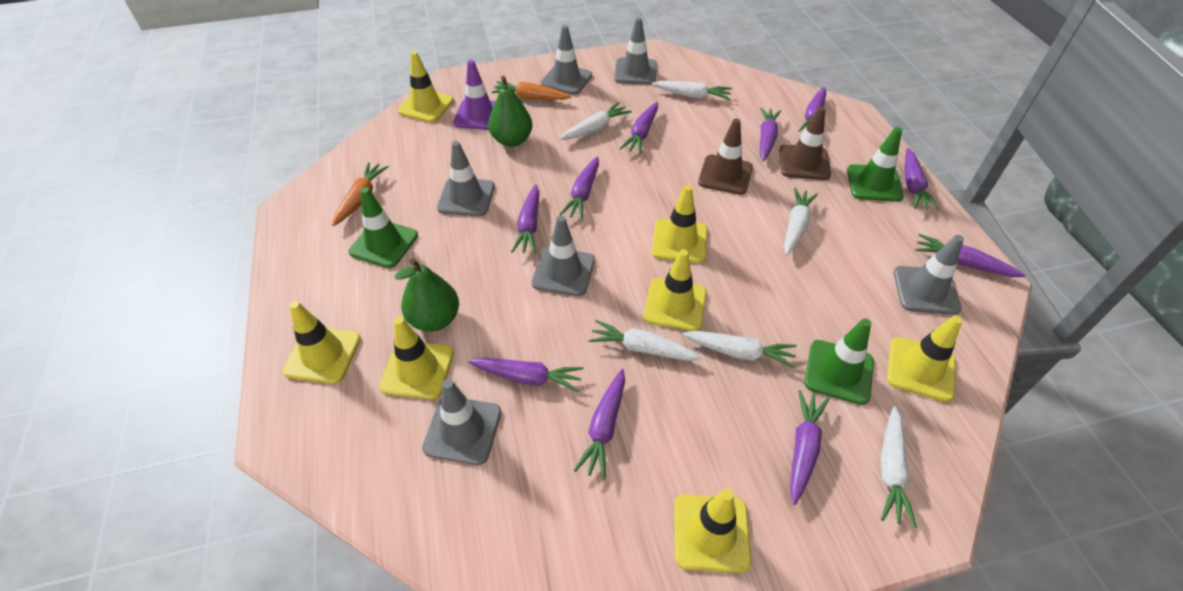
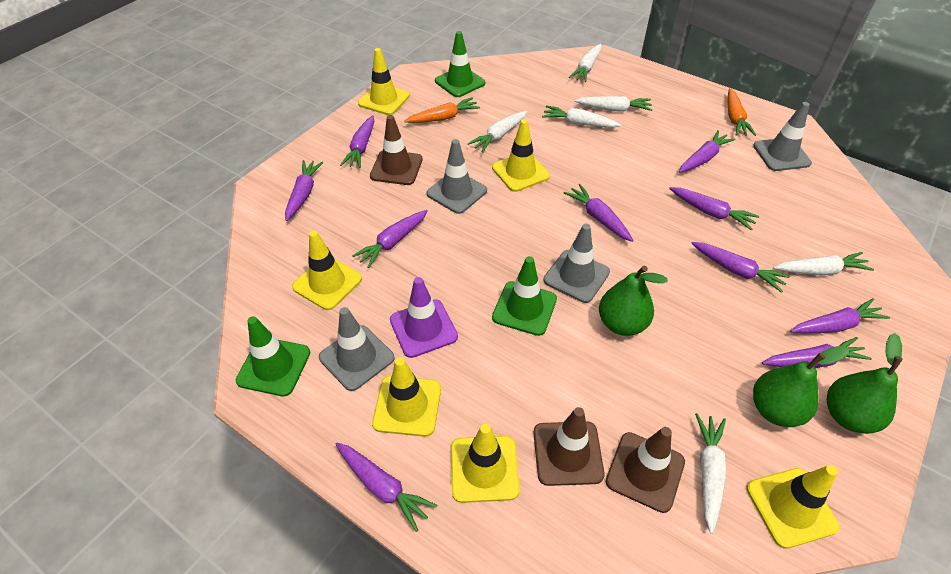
brown traffic cone: 2 -> 3
green pear: 2 -> 3
grey traffic cone: 6 -> 4
yellow traffic cone: 7 -> 6

